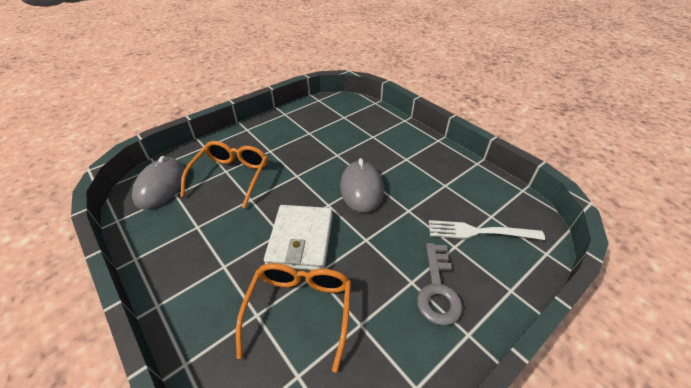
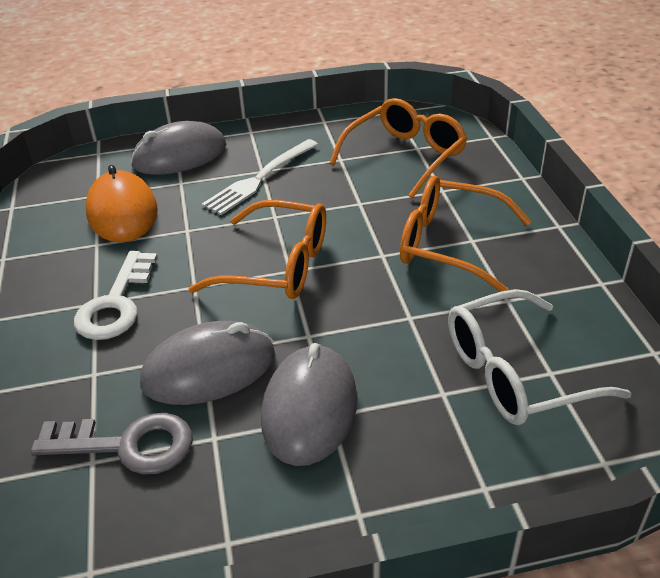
grey mouse: 2 -> 3
orange glasses: 2 -> 3
orange mouse: 0 -> 1
white glasses: 0 -> 1
white key: 0 -> 1
white wallet: 1 -> 0

